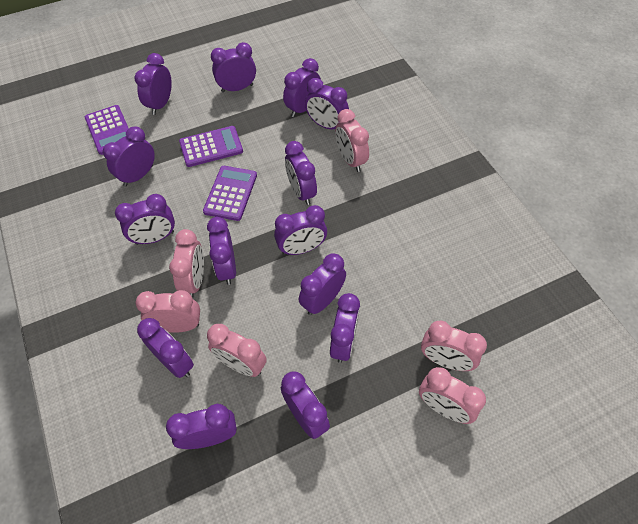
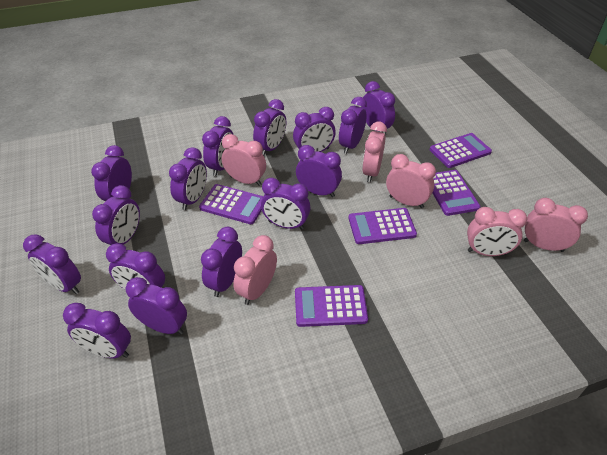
purple calculator: 3 -> 5
purple clock: 14 -> 15

